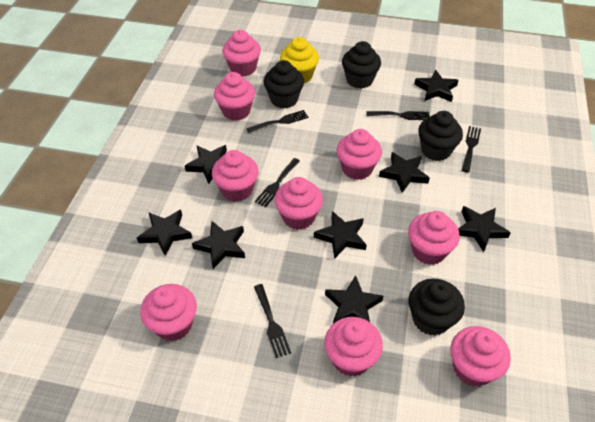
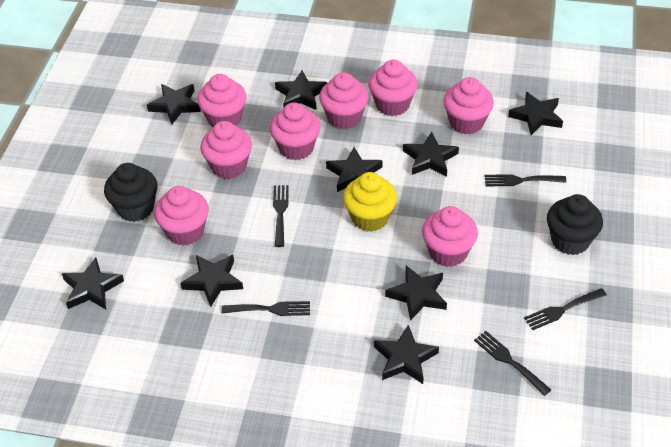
black cupcake: 4 -> 2
black star: 8 -> 9
pink cupcake: 9 -> 8

